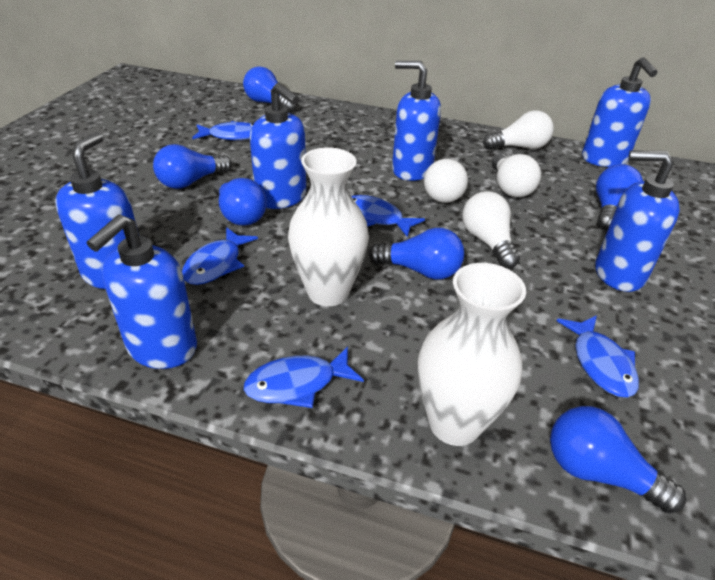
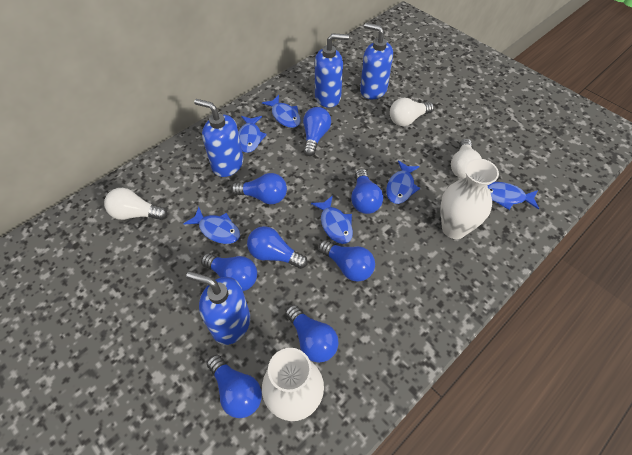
blue fish: 5 -> 6
blue light bulb: 6 -> 8
blue soap dispenser: 6 -> 4
white light bulb: 4 -> 3

